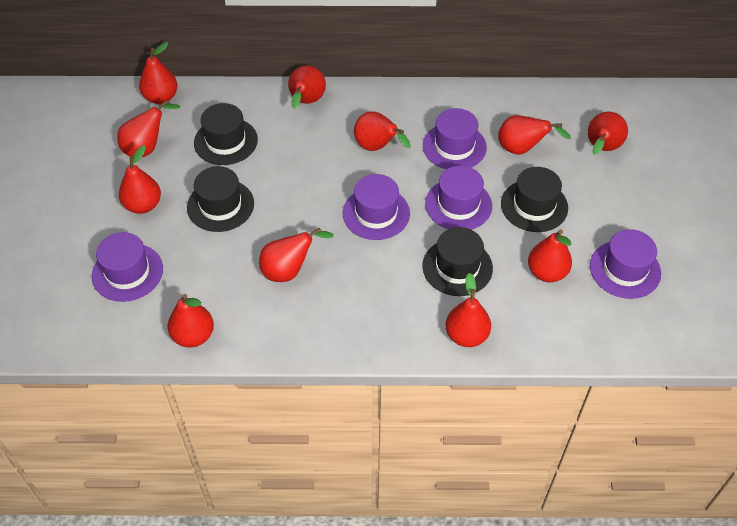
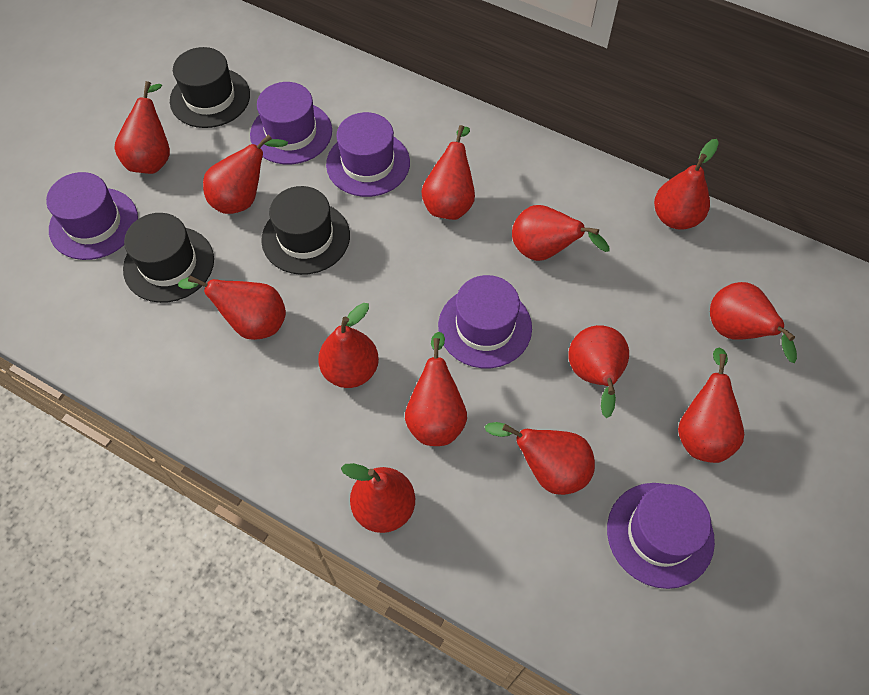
black hat: 4 -> 3
red pear: 11 -> 13

